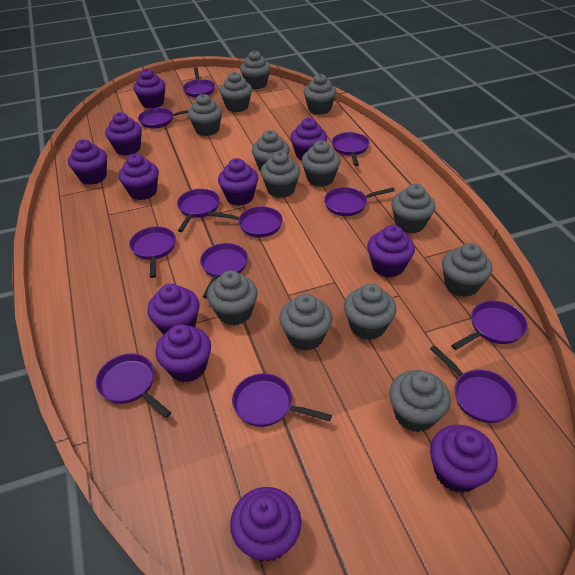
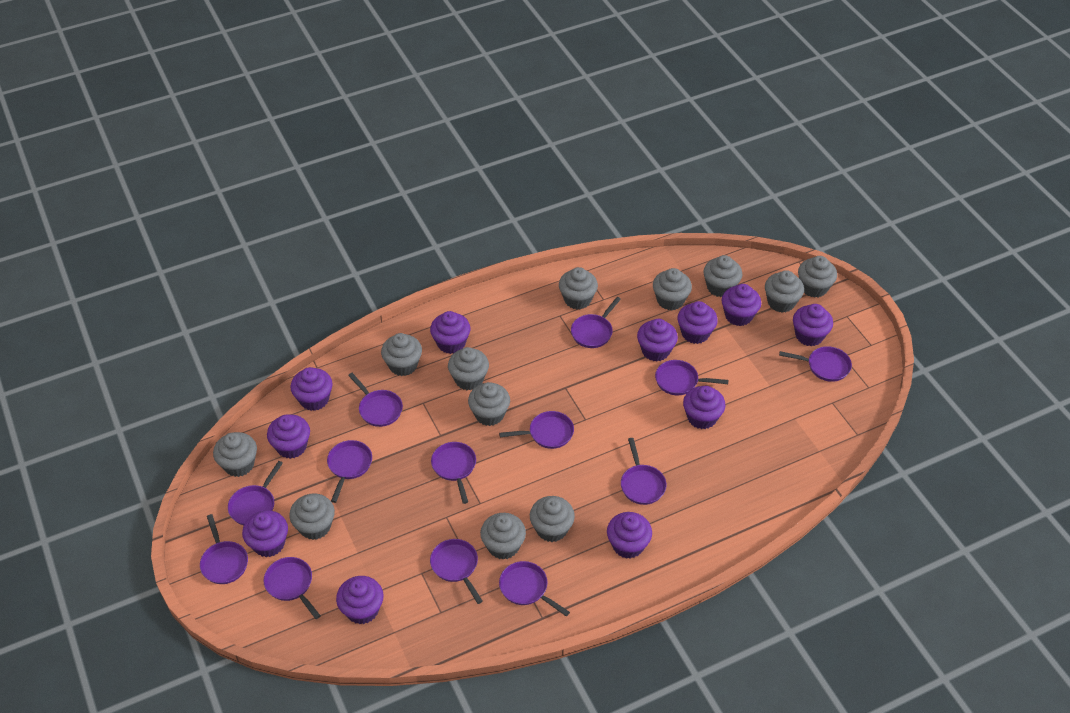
grey cupcake: 13 -> 12
purple pan: 12 -> 13

